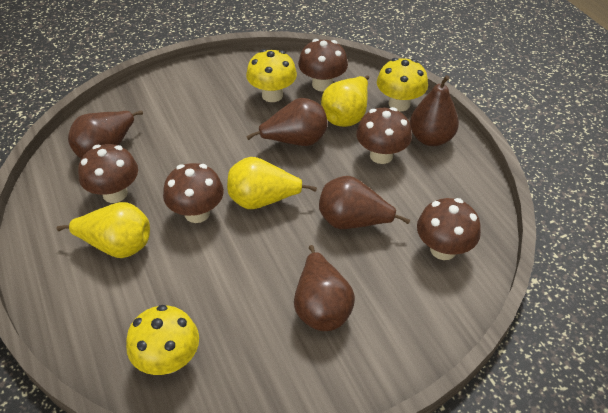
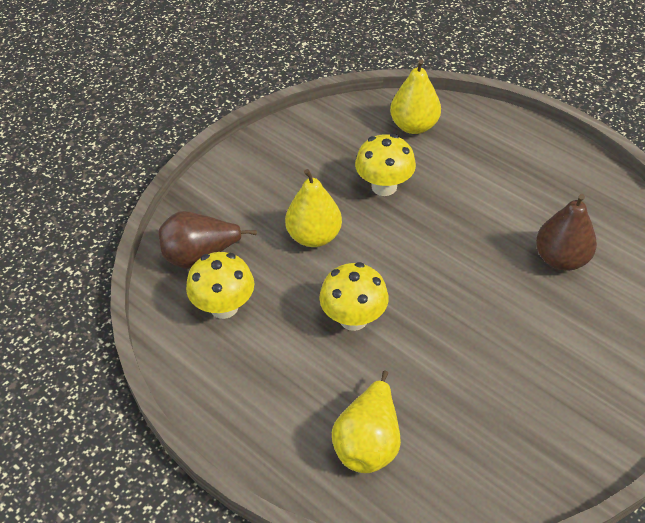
brown mushroom: 5 -> 0
brown pear: 5 -> 2

